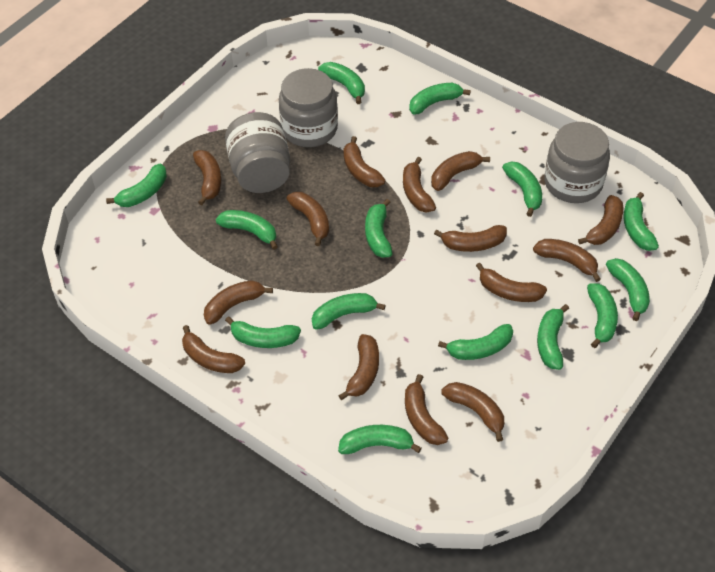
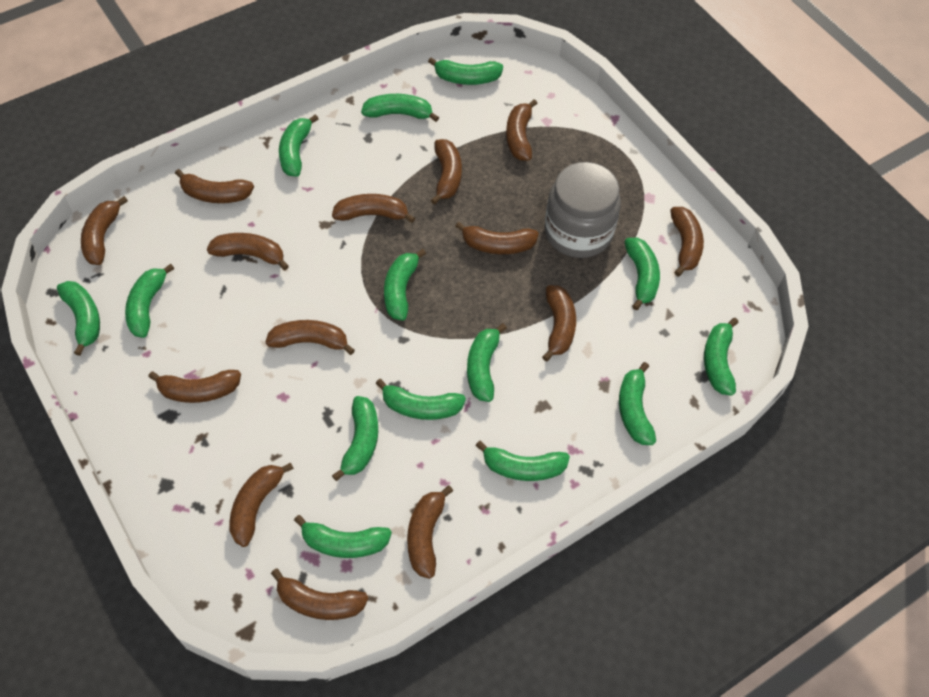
grey jar: 3 -> 1

